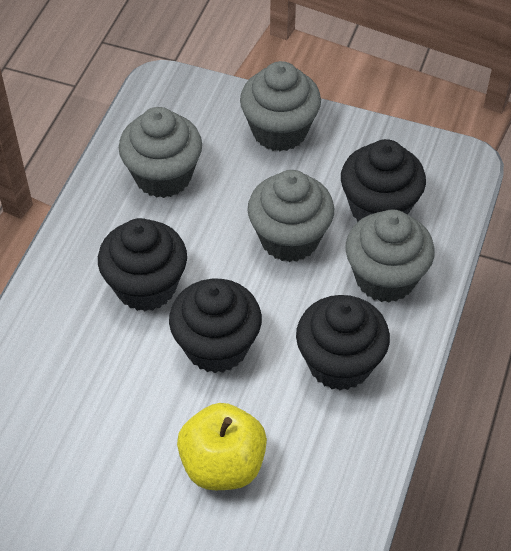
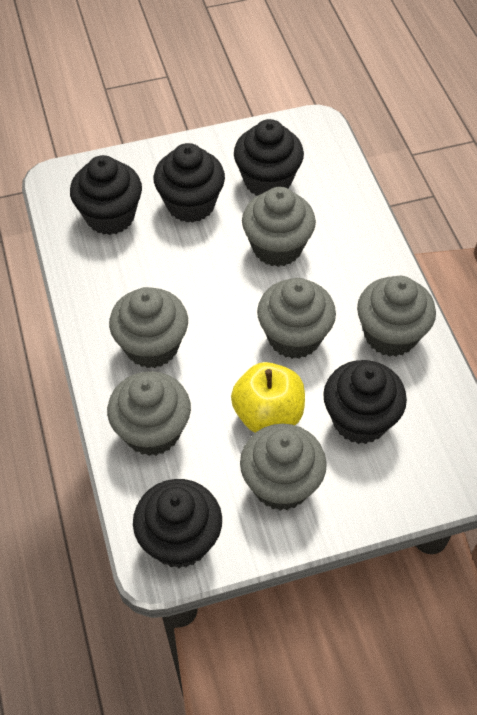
black cupcake: 4 -> 5
grey cupcake: 4 -> 6

